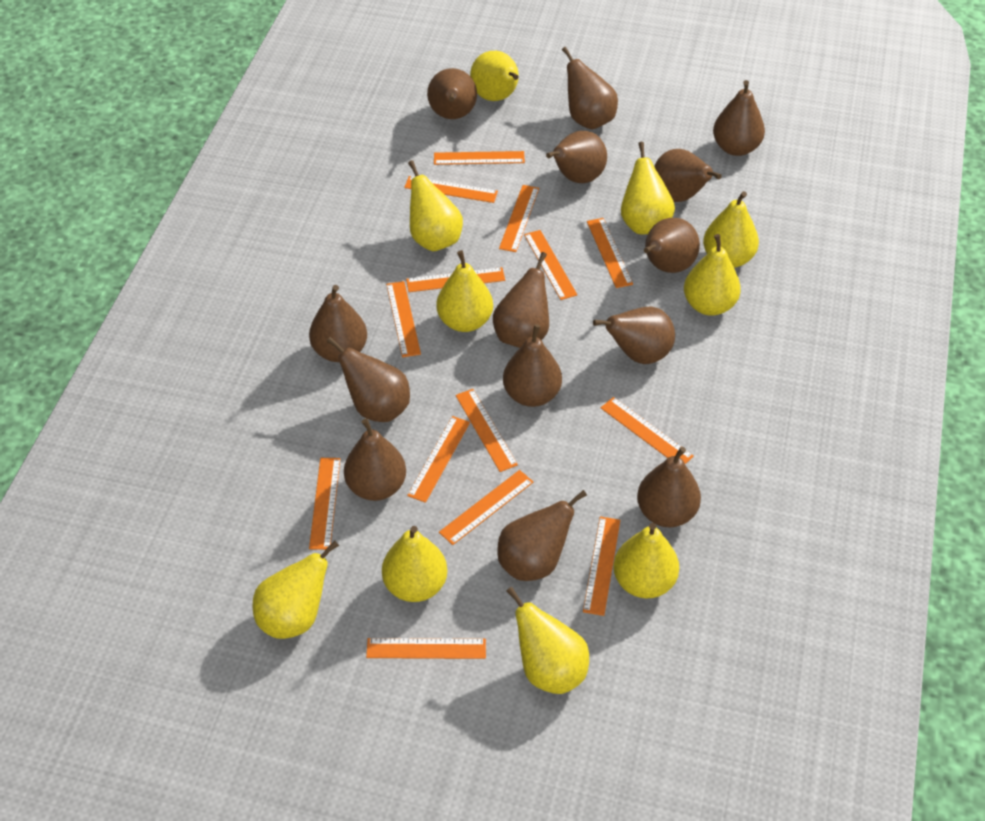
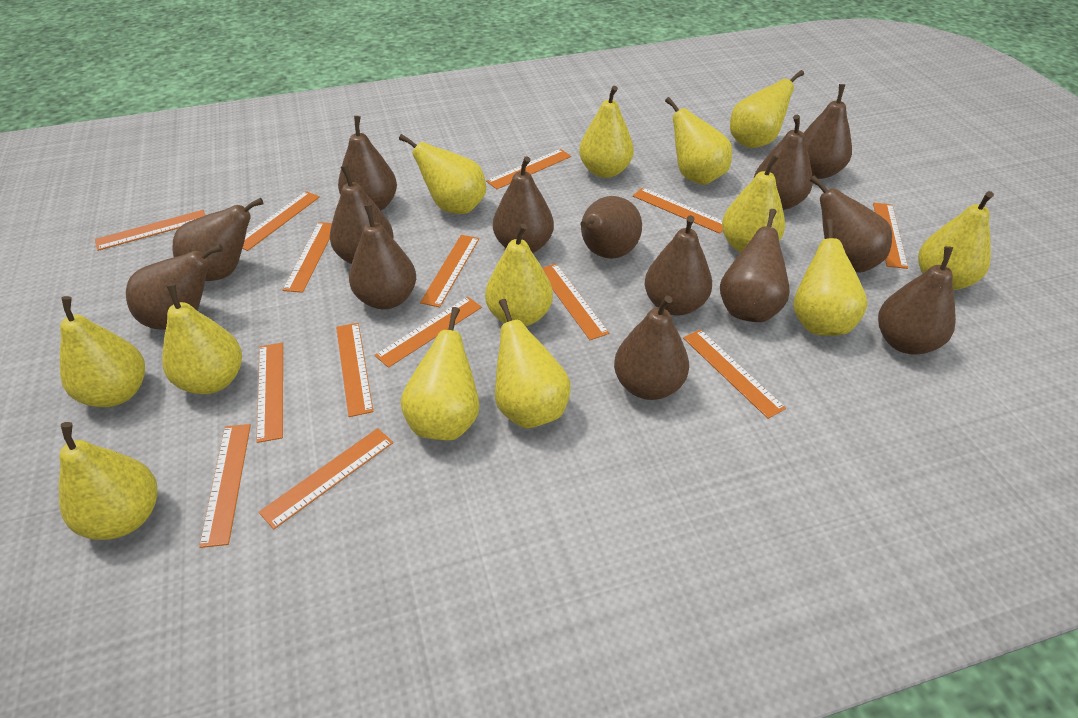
yellow pear: 10 -> 13

